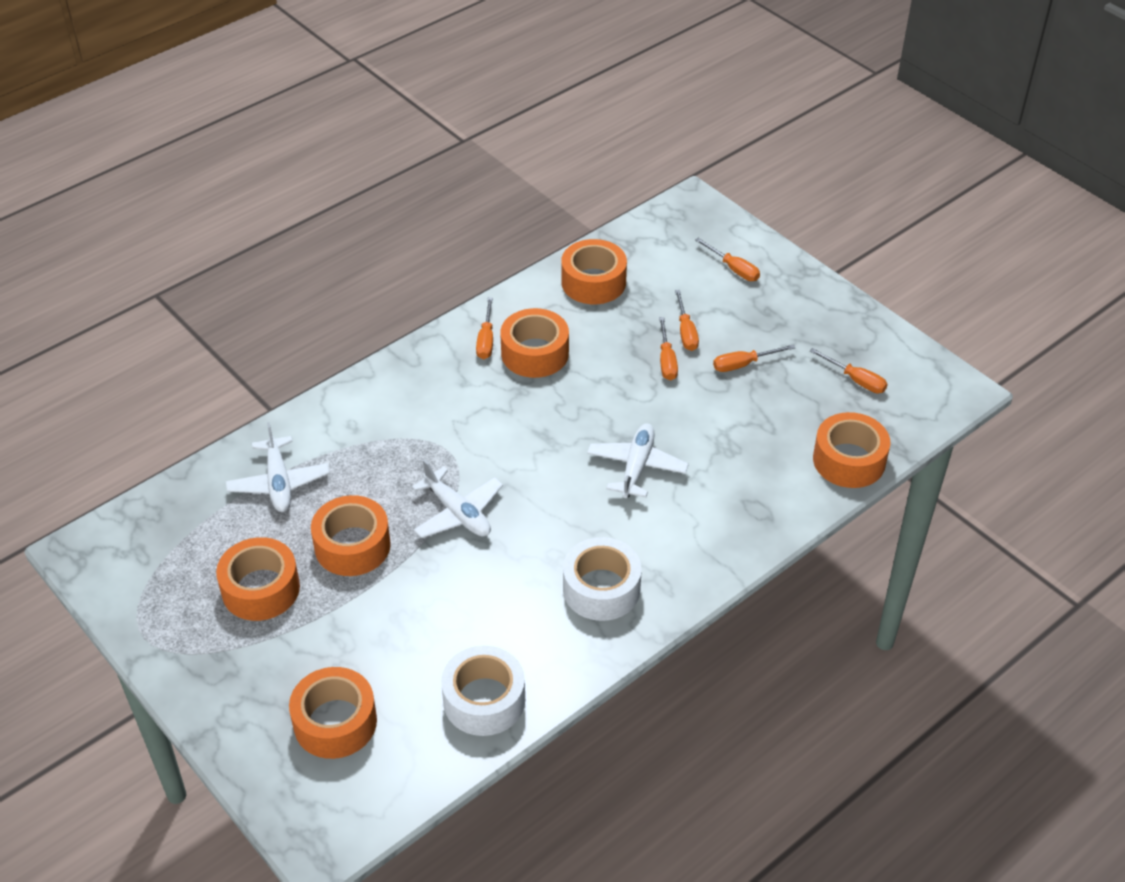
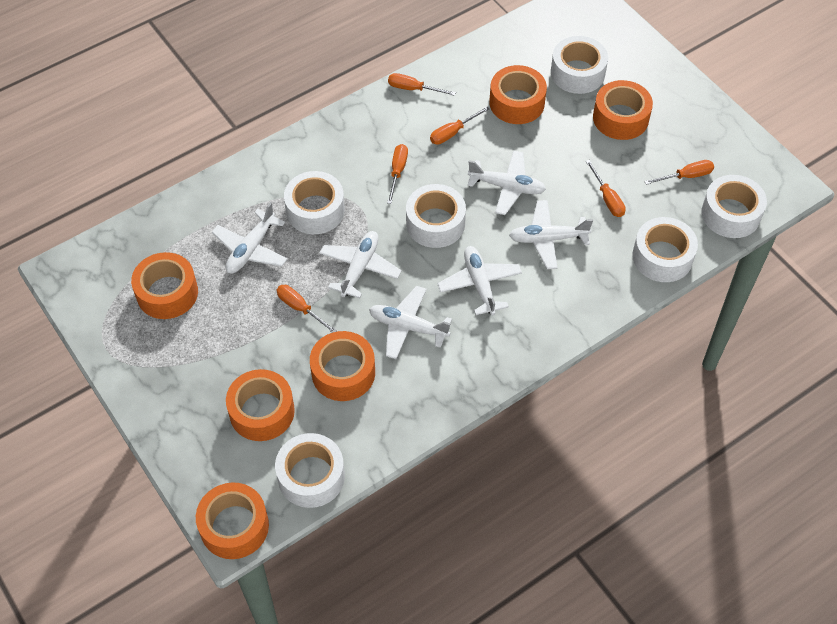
white plane: 3 -> 6
white tape: 2 -> 6

